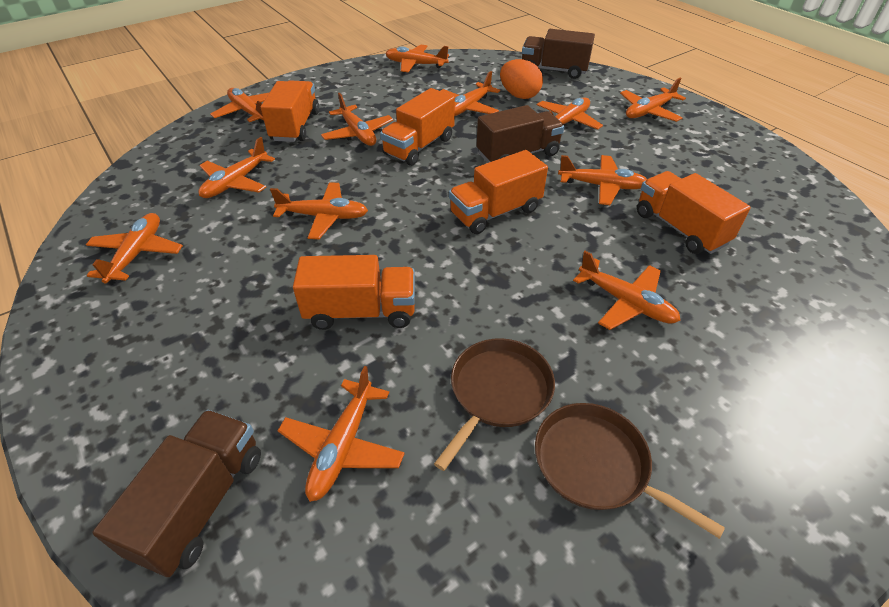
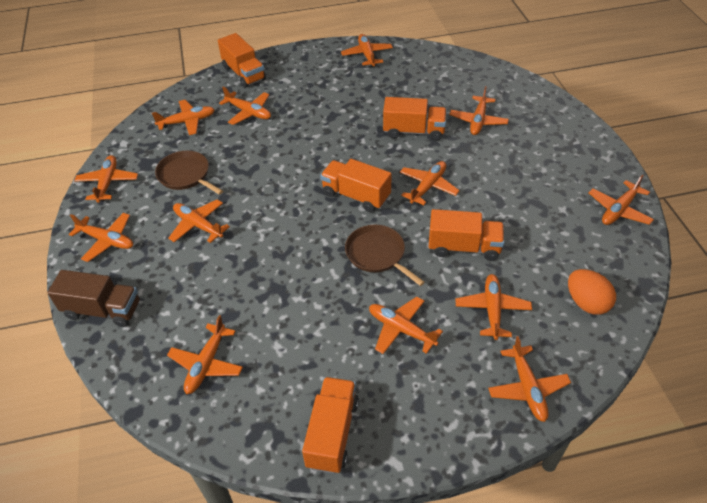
brown truck: 3 -> 1
orange plane: 12 -> 13

